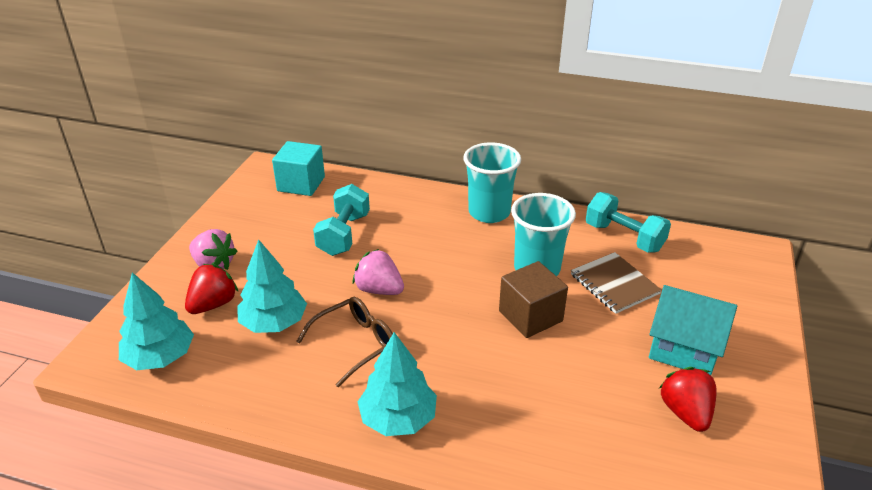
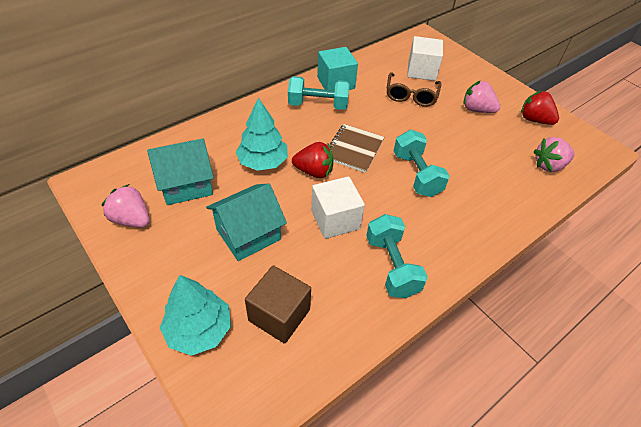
pink strawberry: 2 -> 3
turquoise cup: 2 -> 0
turquoise dumbbell: 2 -> 3
turquoise house: 1 -> 2
turquoise tree: 3 -> 2
white cube: 0 -> 2

